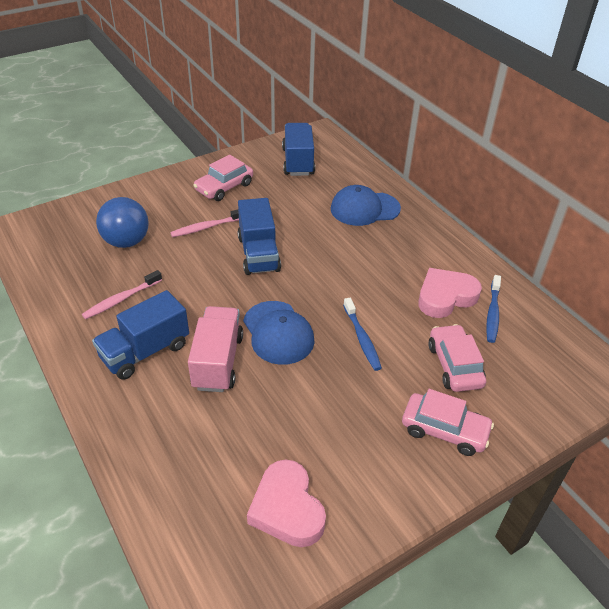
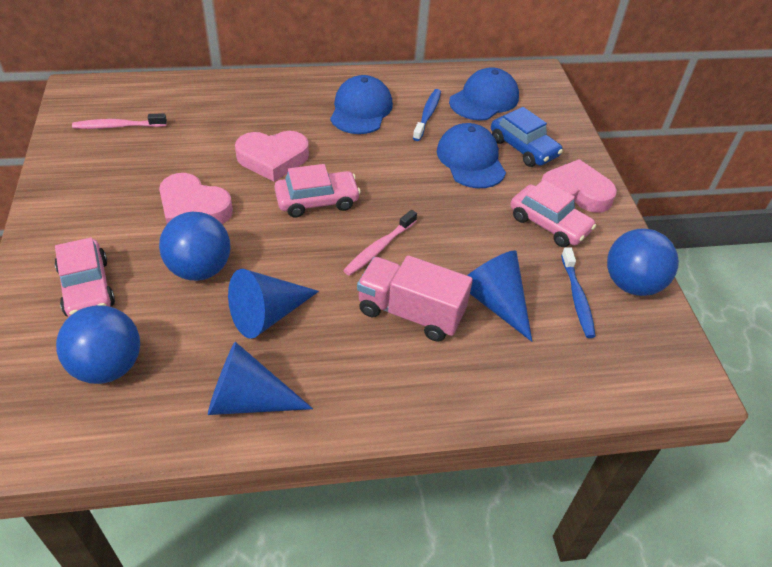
blue ball: 1 -> 3
blue cap: 2 -> 3
blue car: 0 -> 1
blue cone: 0 -> 3
blue truck: 3 -> 0
pink heart: 2 -> 3

